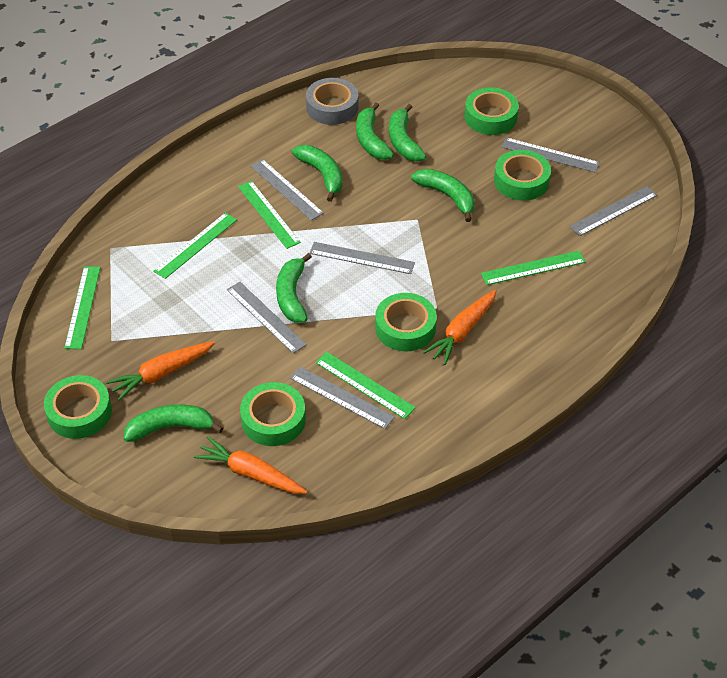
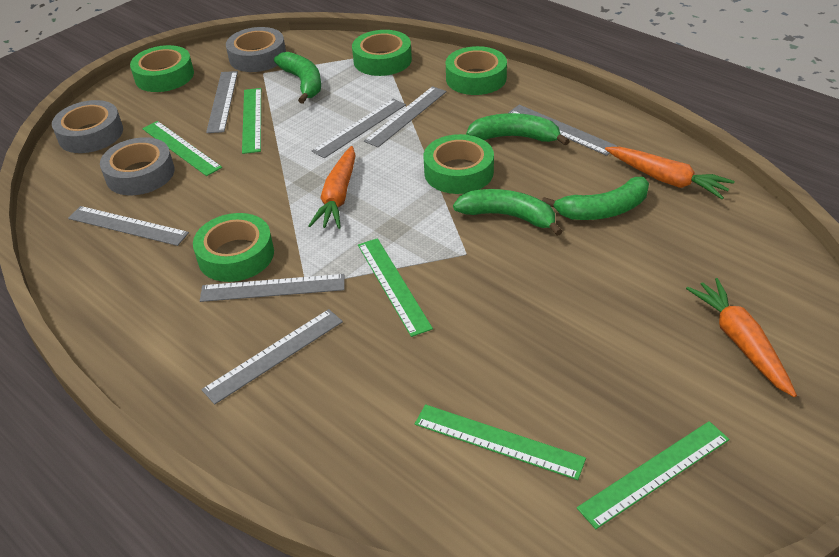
green banana: 6 -> 4
grey ruler: 6 -> 7
grey tape: 1 -> 3

